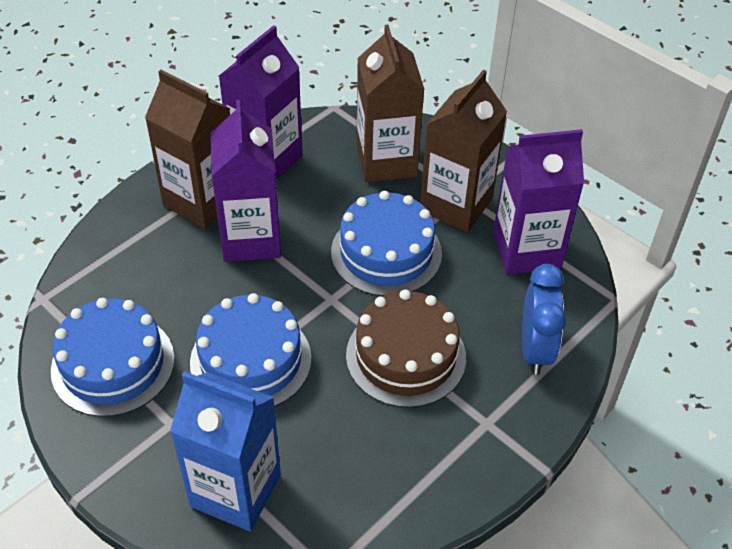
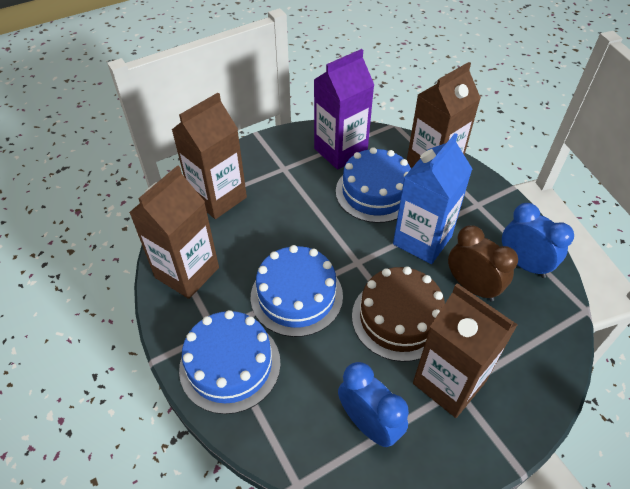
blue clock: 1 -> 2
brown carton: 3 -> 4
brown clock: 0 -> 1
purple carton: 3 -> 1

